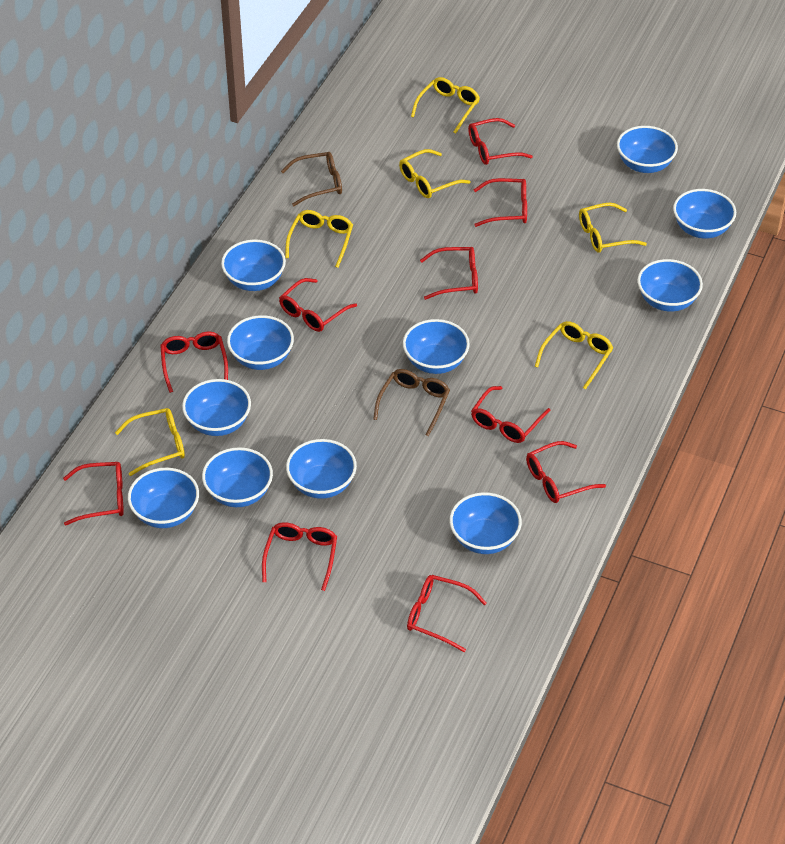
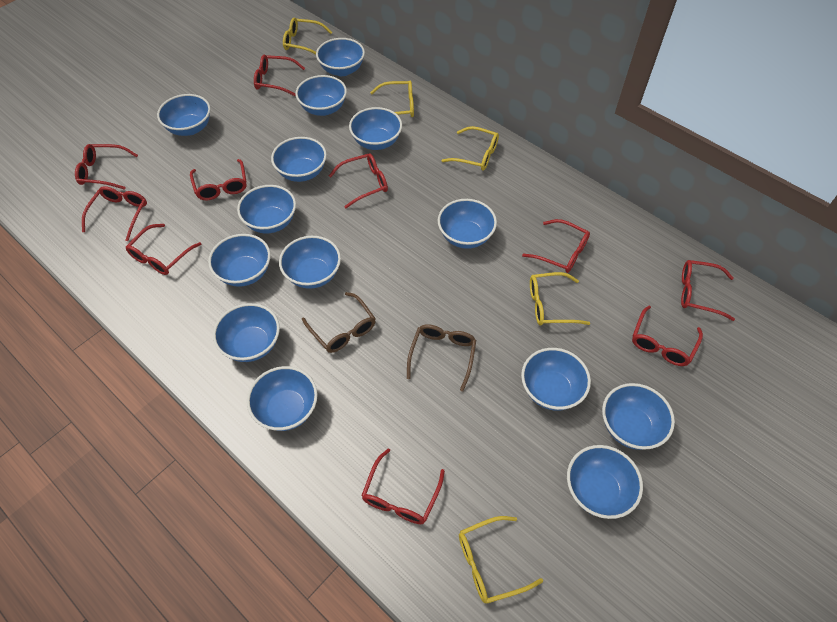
blue bowl: 11 -> 14
yellow glasses: 6 -> 5

